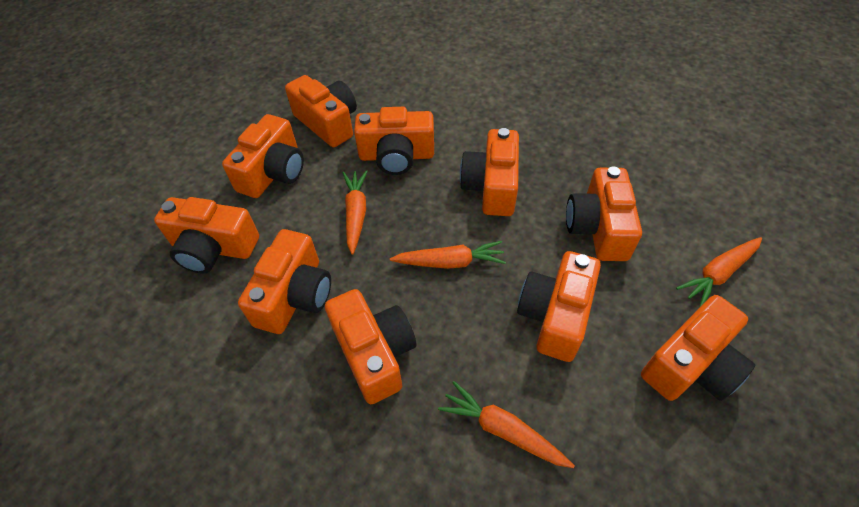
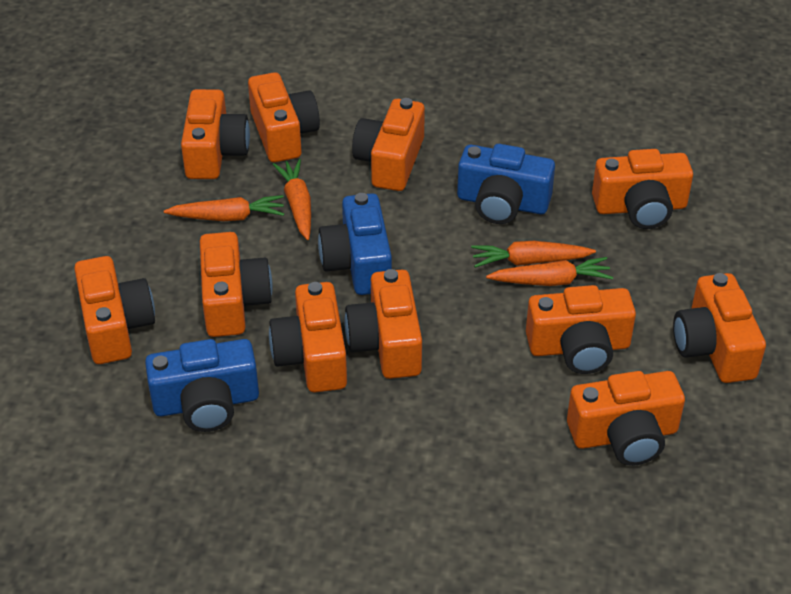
blue camera: 0 -> 3
orange camera: 10 -> 11

